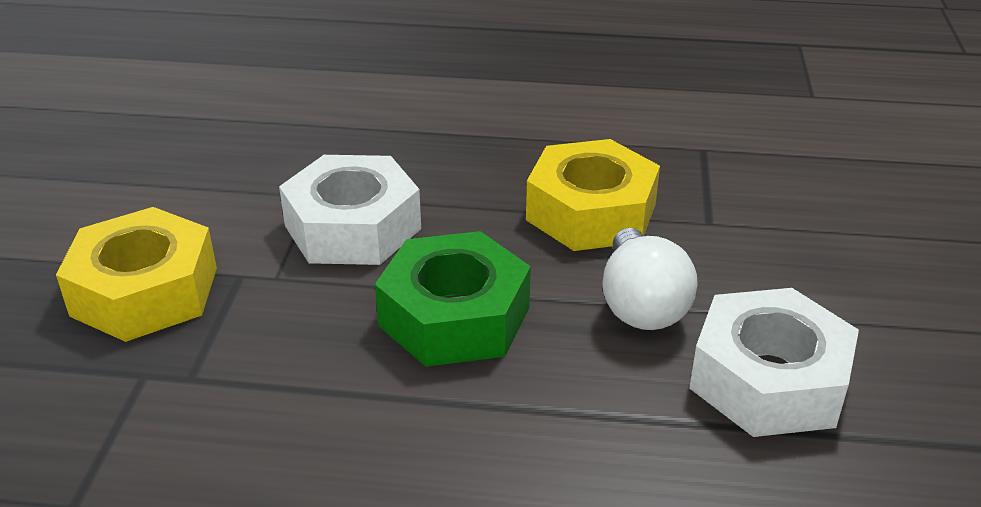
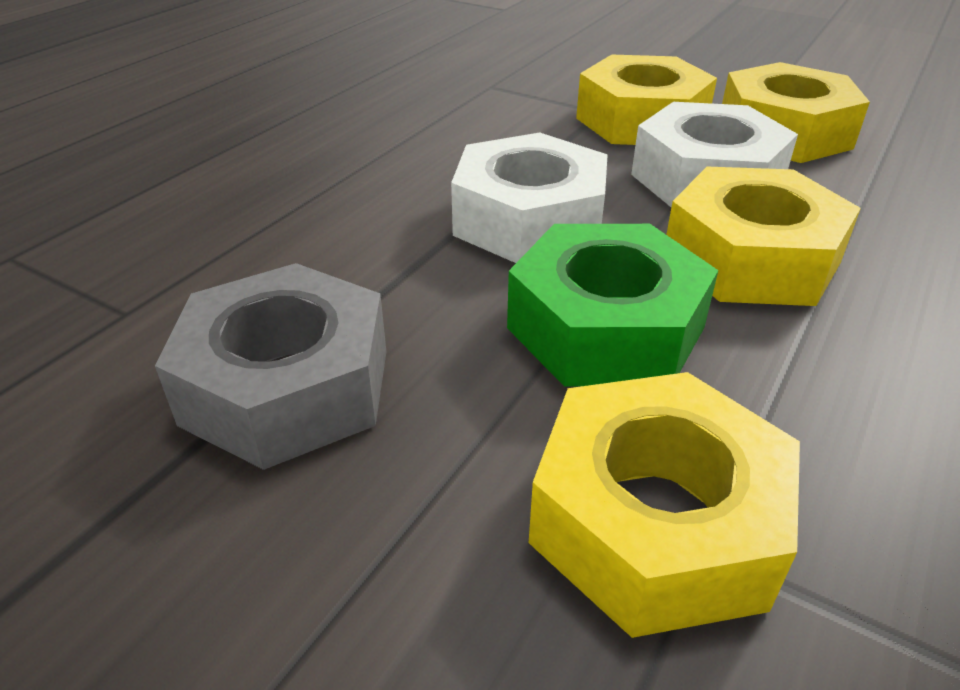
grey nut: 0 -> 1
white light bulb: 1 -> 0
yellow nut: 2 -> 4

